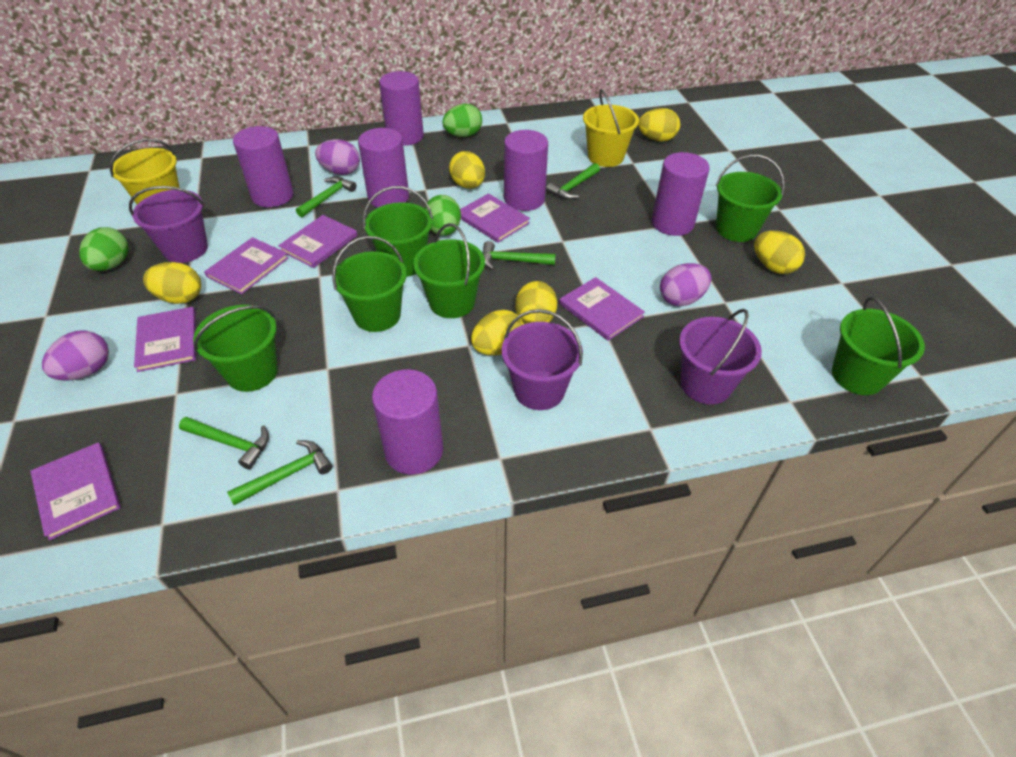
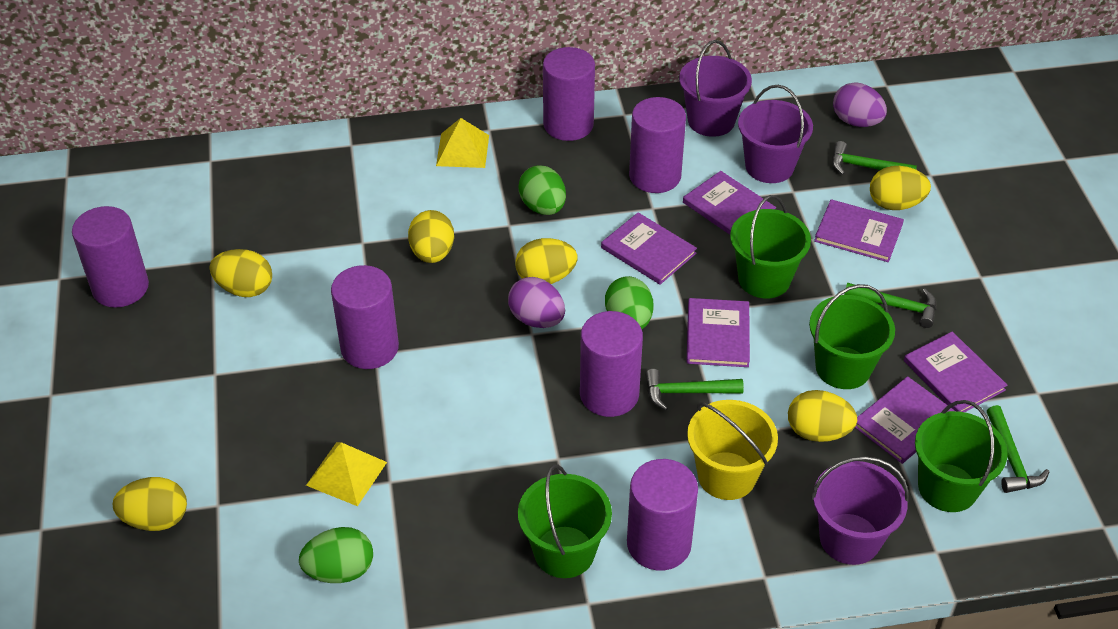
green bucket: 6 -> 4
green hammer: 5 -> 4
purple egg: 3 -> 2
yellow bucket: 2 -> 1
yellow pyramid: 0 -> 2

